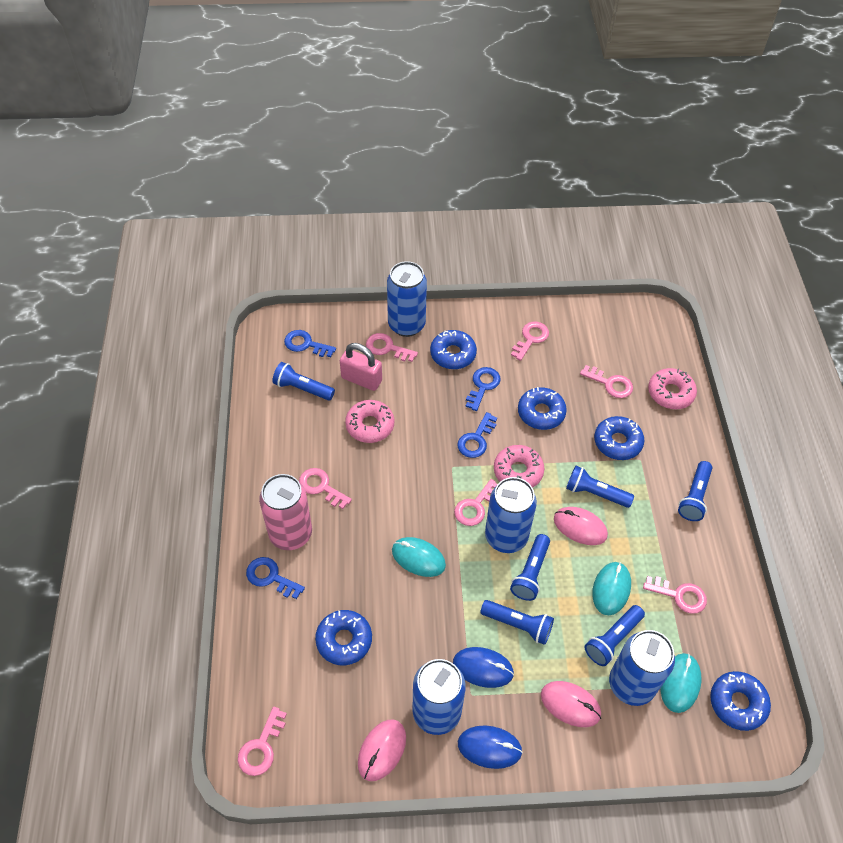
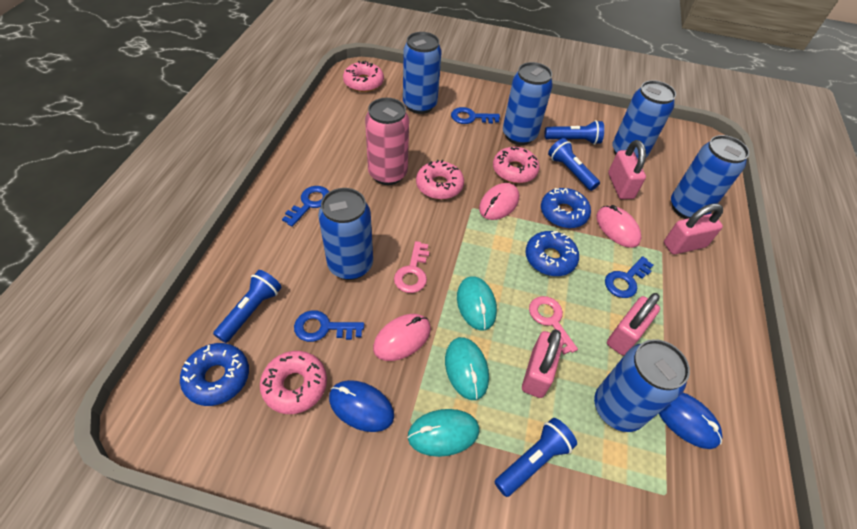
blue can: 4 -> 6
blue donut: 5 -> 3
blue flashlight: 6 -> 4
pink donut: 3 -> 4
pink key: 7 -> 2
pink padlock: 1 -> 4

